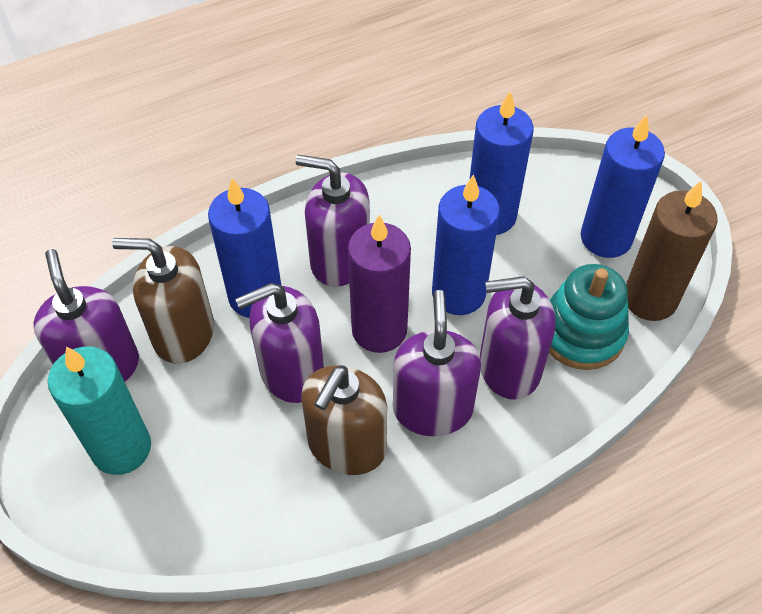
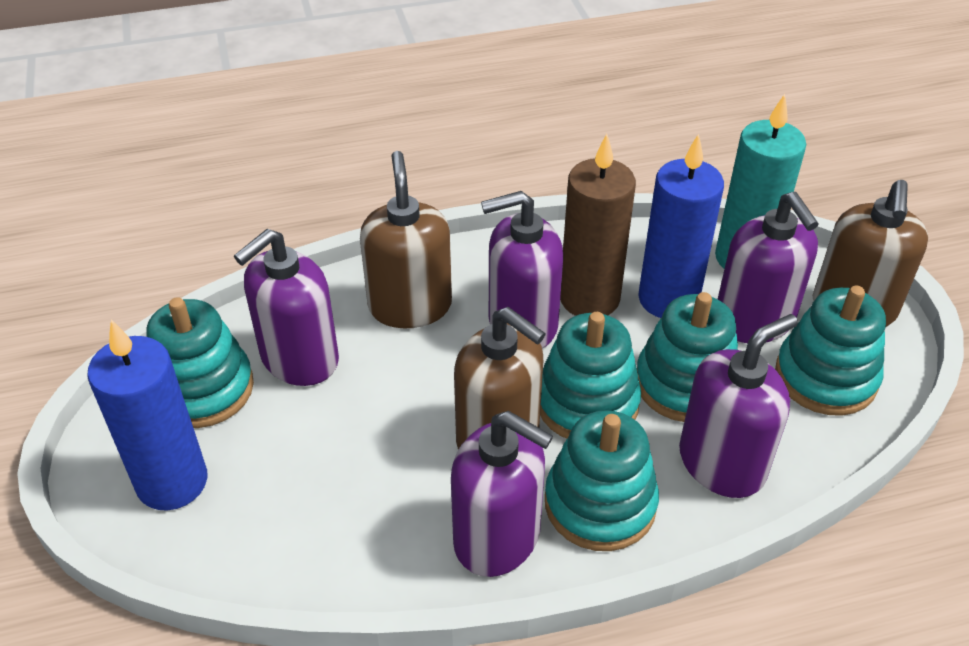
blue candle: 4 -> 2
brown soap dispenser: 2 -> 3
purple candle: 1 -> 0
turquoise stacking toy: 1 -> 5

